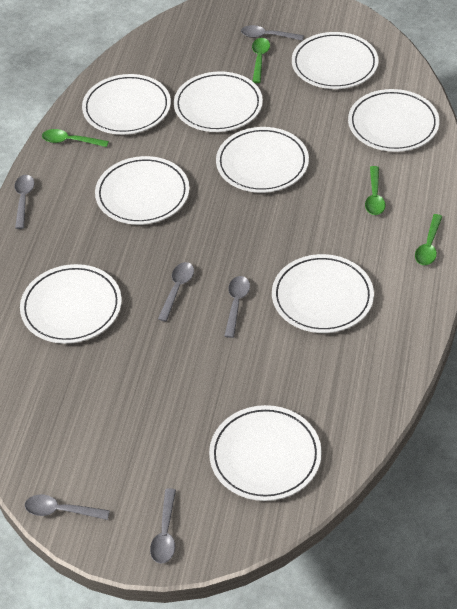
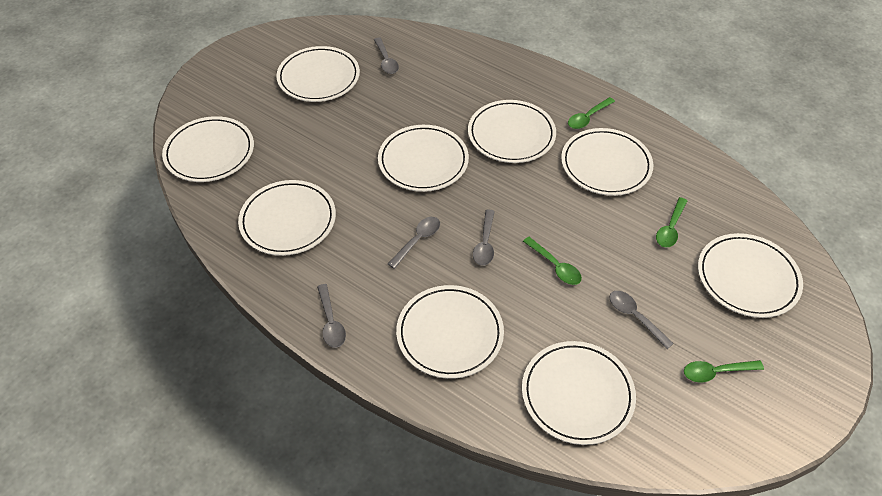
grey spoon: 6 -> 5

